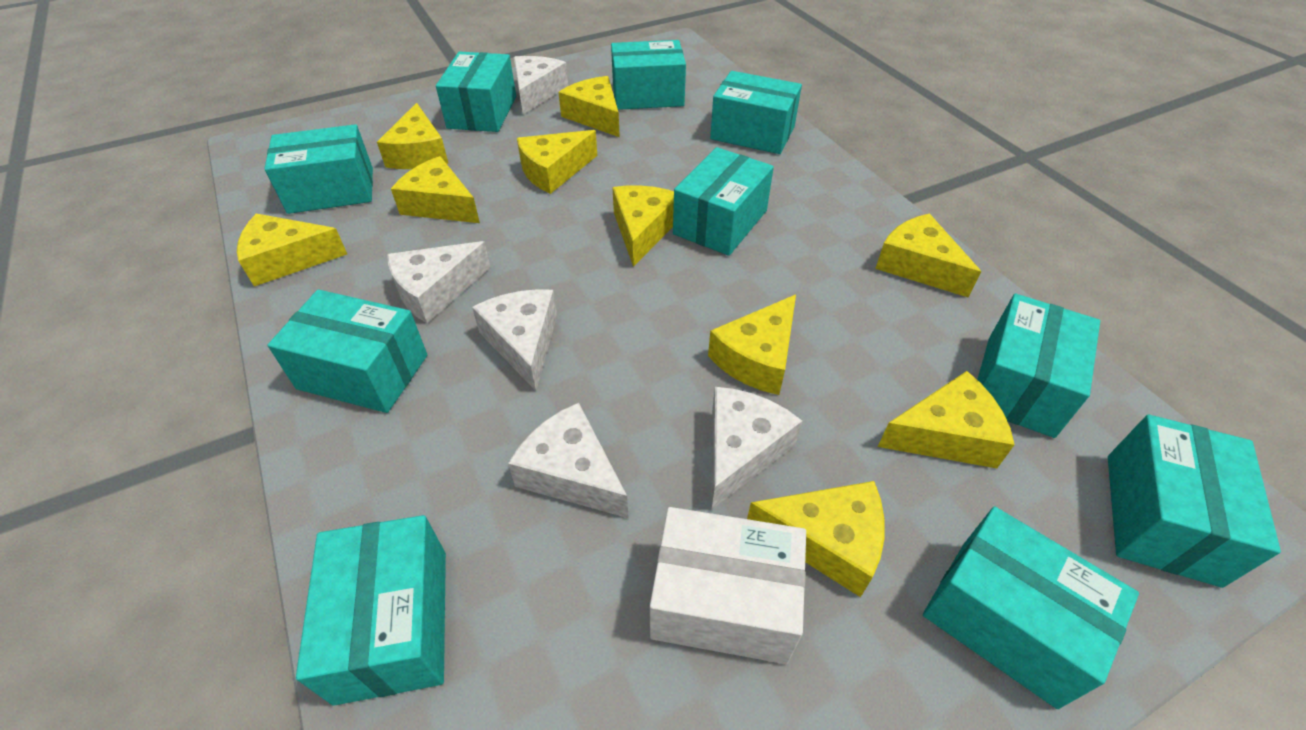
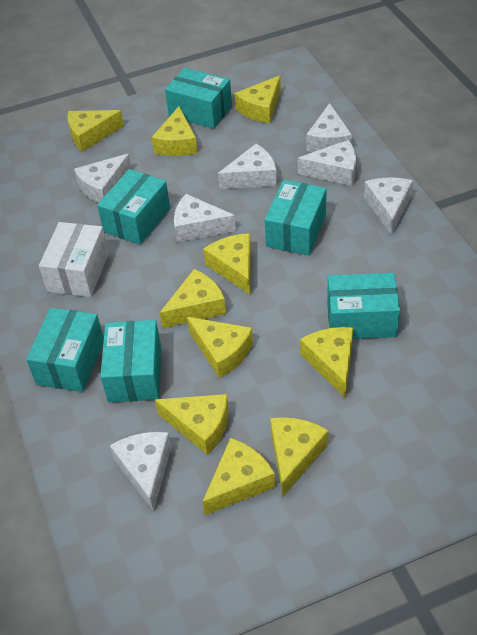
turquoise box: 10 -> 6
white cheese: 5 -> 7

